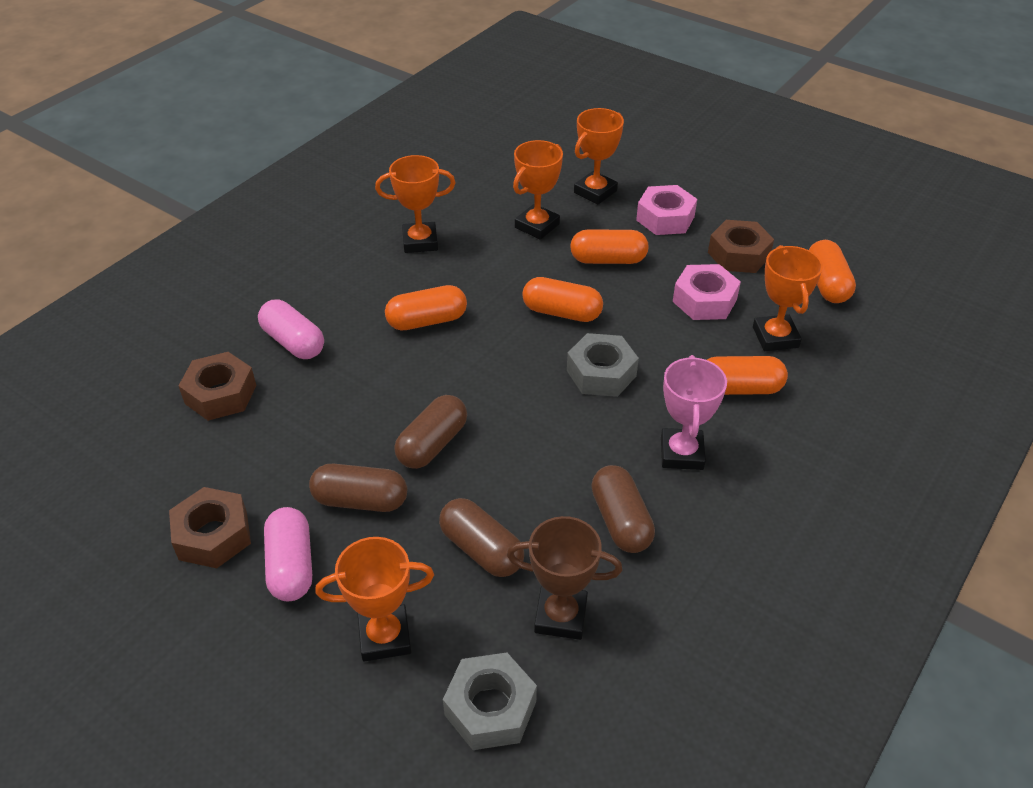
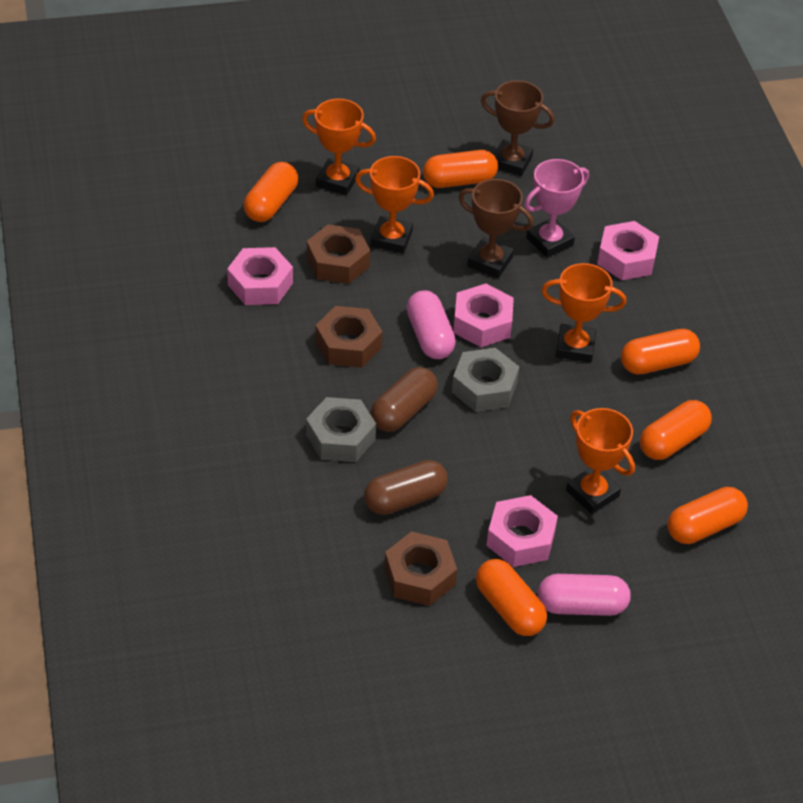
brown capsule: 4 -> 2
brown trophy: 1 -> 2
orange capsule: 5 -> 6
orange trophy: 5 -> 4
pink nut: 2 -> 4

